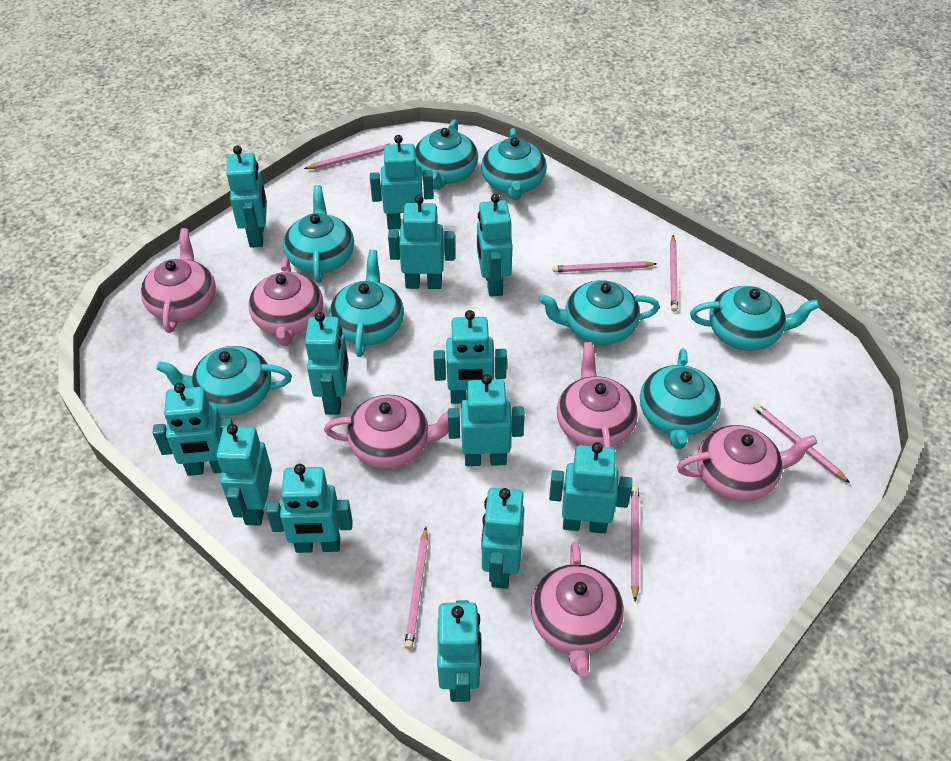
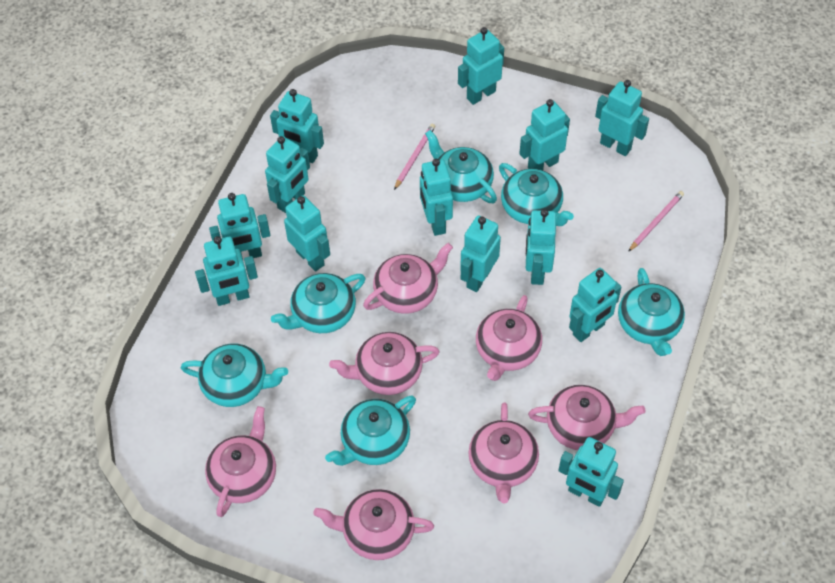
pink pencil: 6 -> 2
pink teapot: 6 -> 7
turquoise teapot: 8 -> 6

